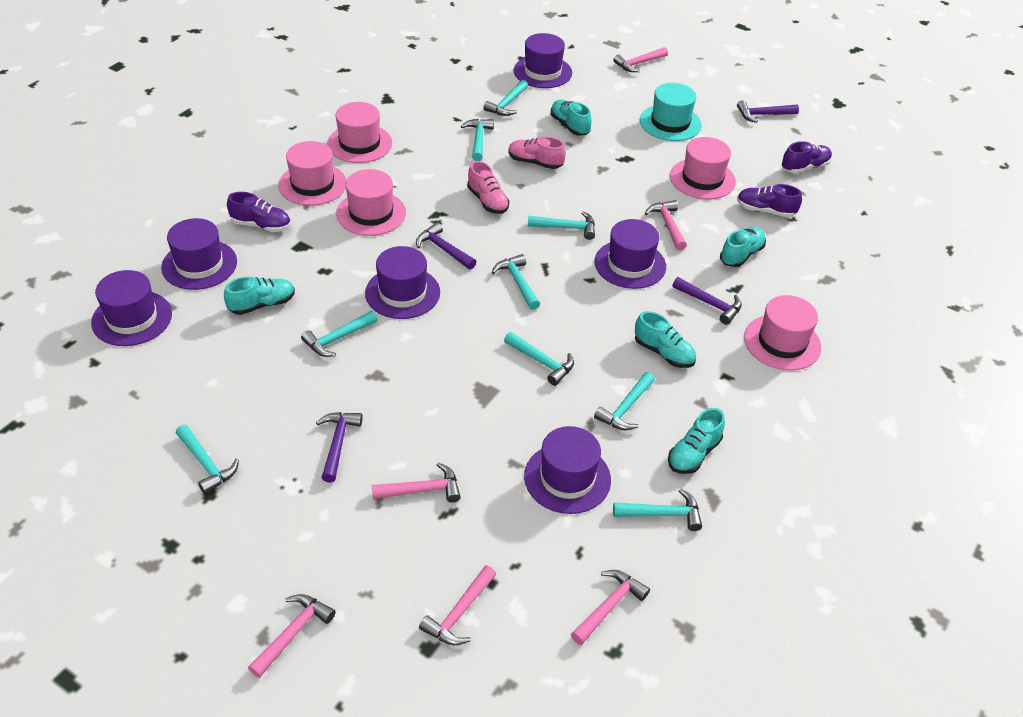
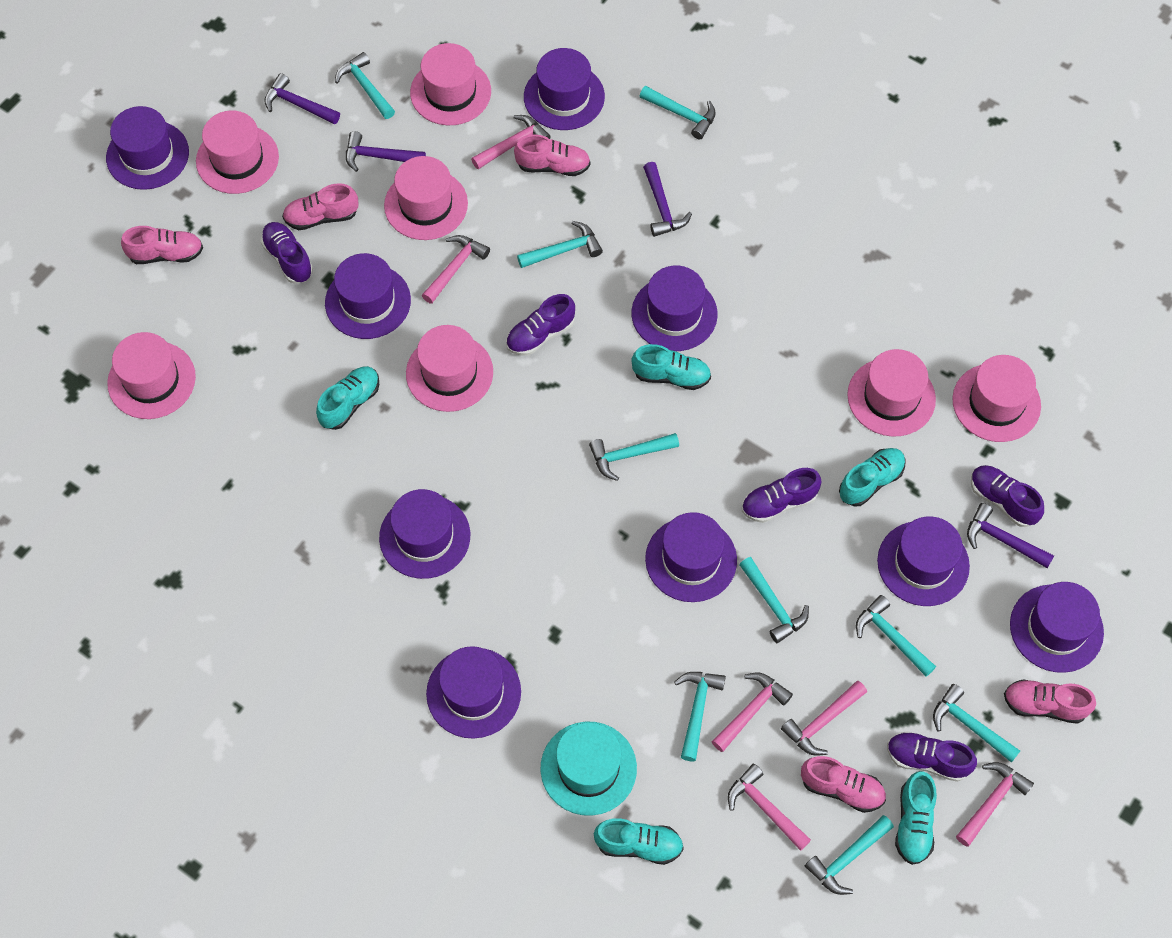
pink hat: 5 -> 7
pink shoe: 2 -> 5
purple hat: 6 -> 9
purple shoe: 3 -> 5

